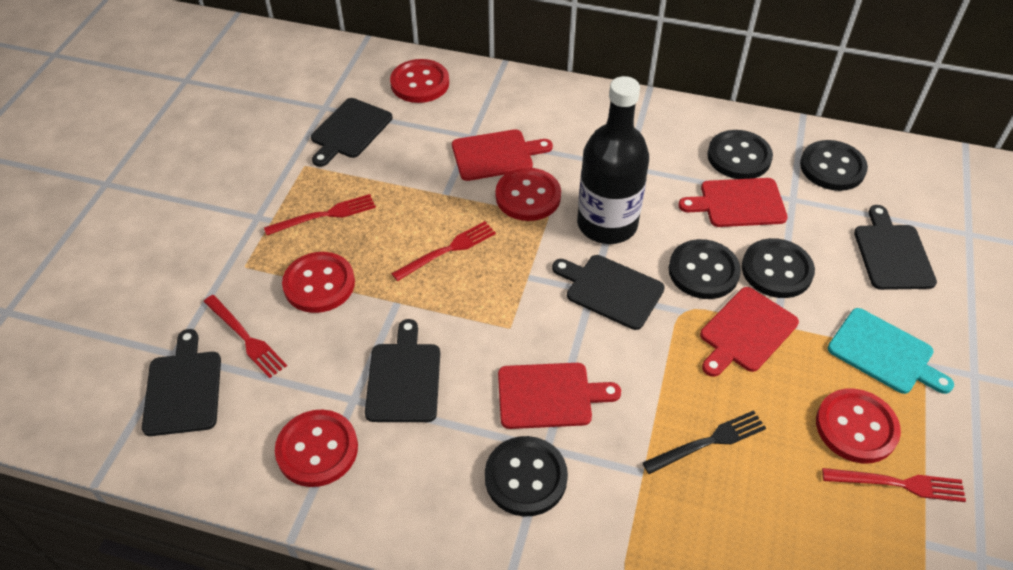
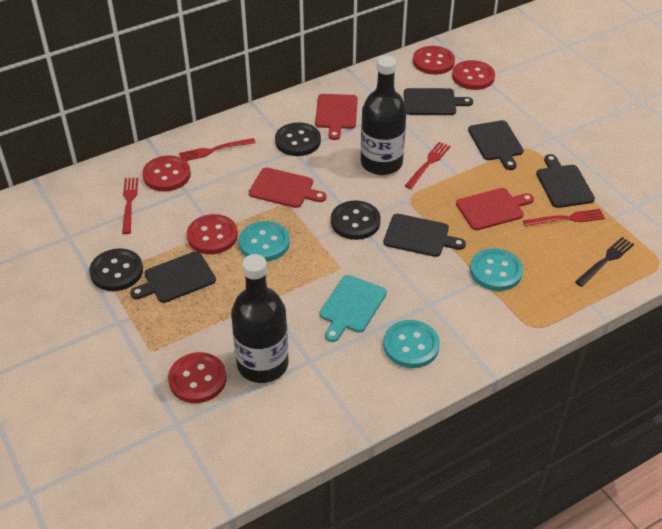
black bottle: 1 -> 2
black button: 5 -> 3
red cutting board: 4 -> 3
turquoise button: 0 -> 3

